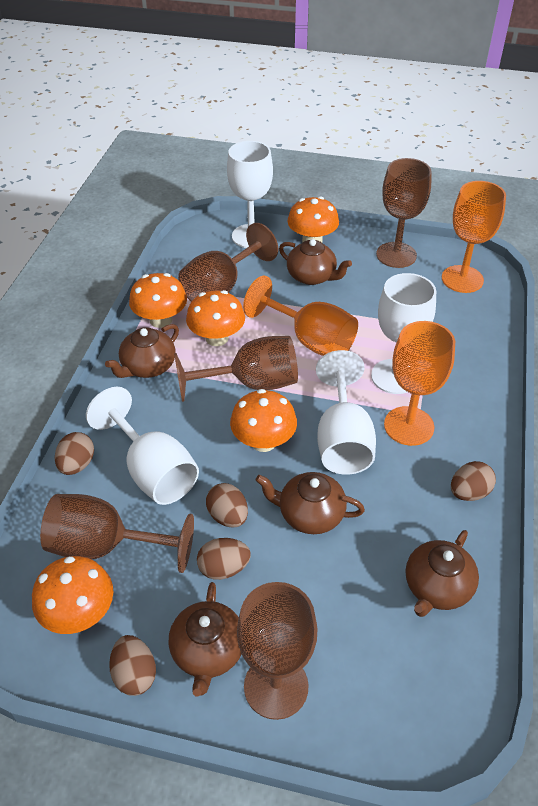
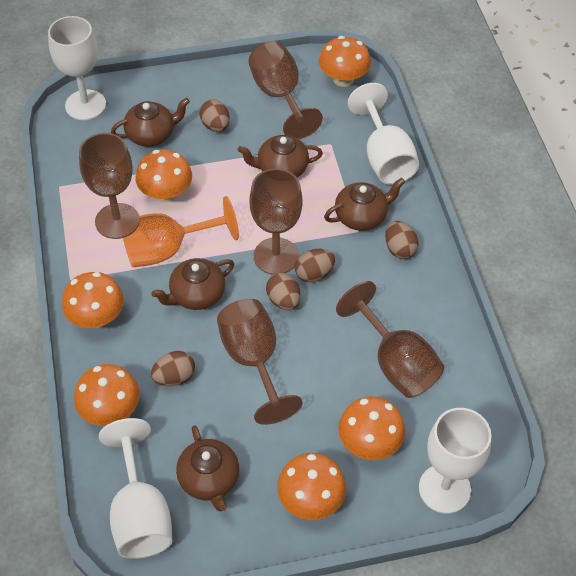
orange goblet: 3 -> 1
orange mushroom: 5 -> 6

